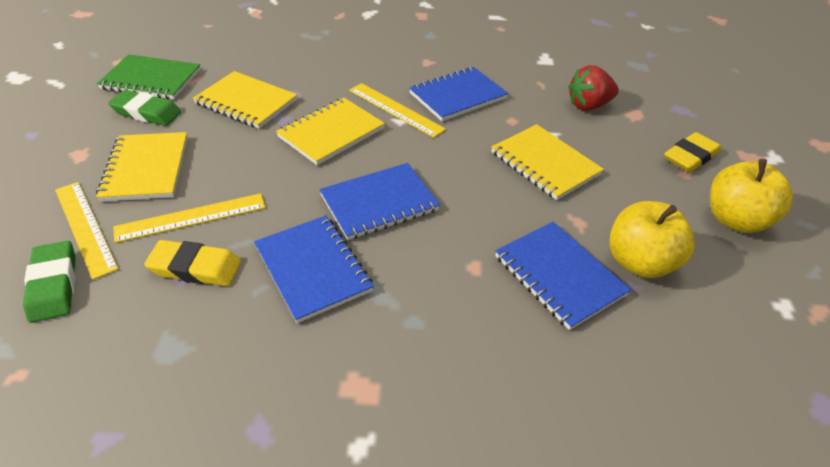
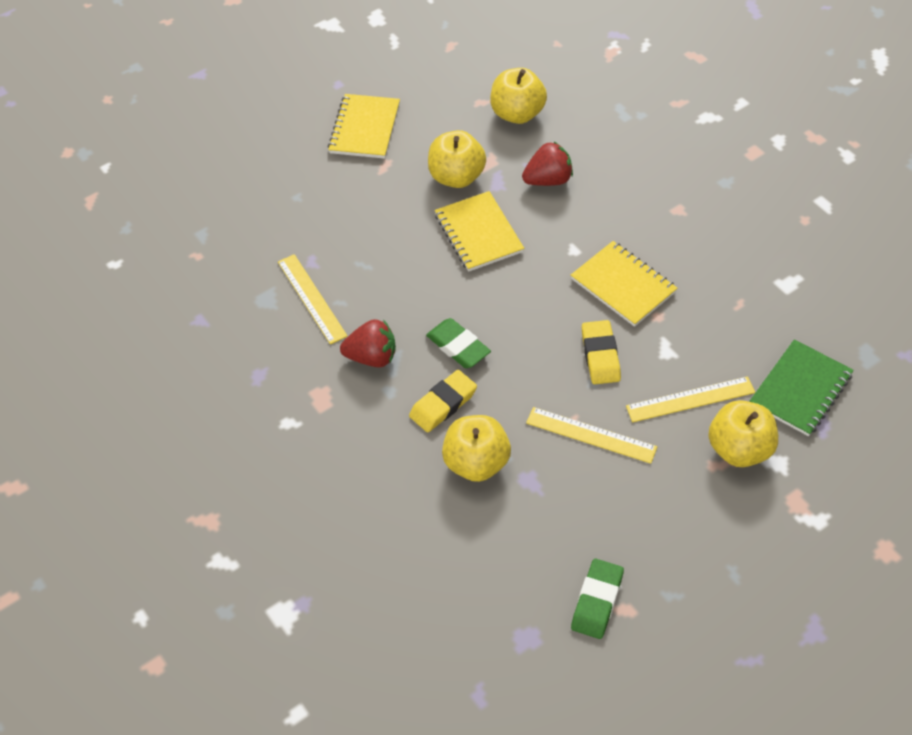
blue notebook: 4 -> 0
red strawberry: 1 -> 2
yellow apple: 2 -> 4
yellow notebook: 4 -> 3

